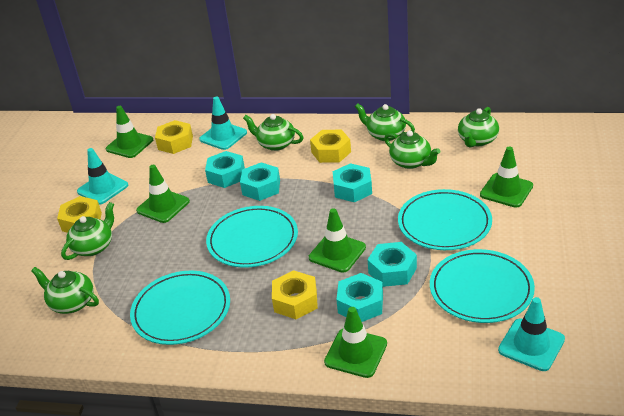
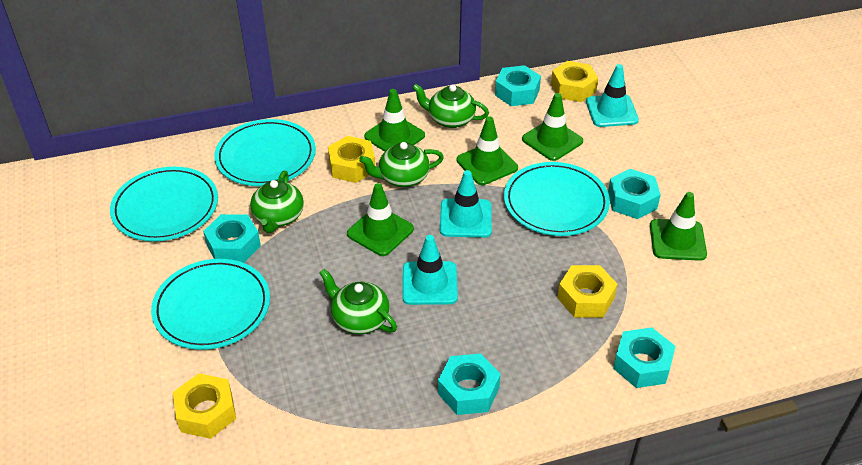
green teapot: 6 -> 4

